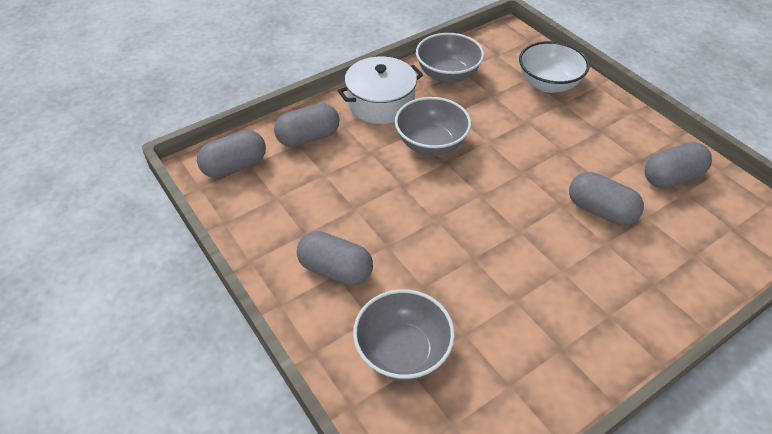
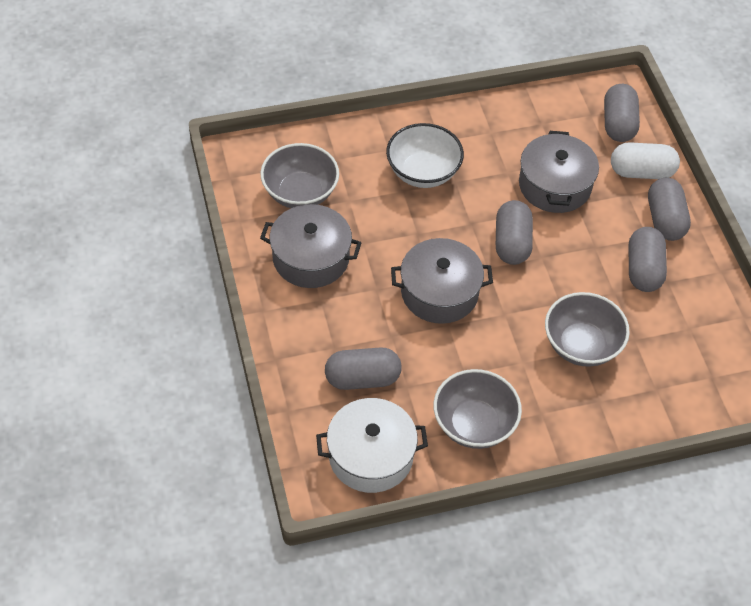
grey pot: 0 -> 3
white capsule: 0 -> 1

